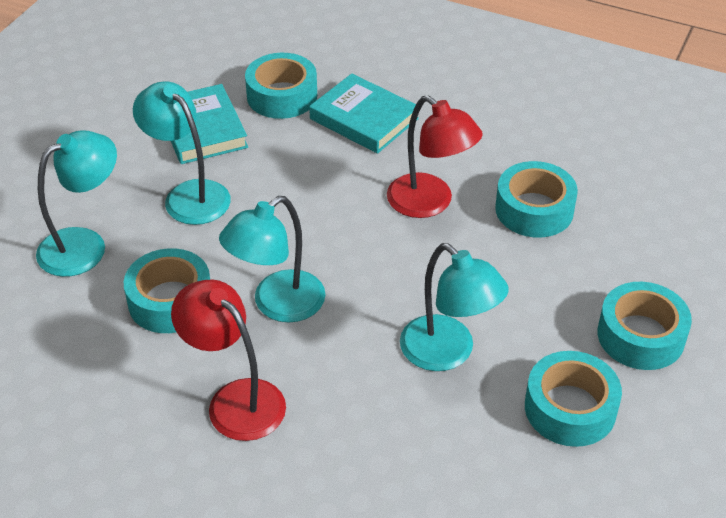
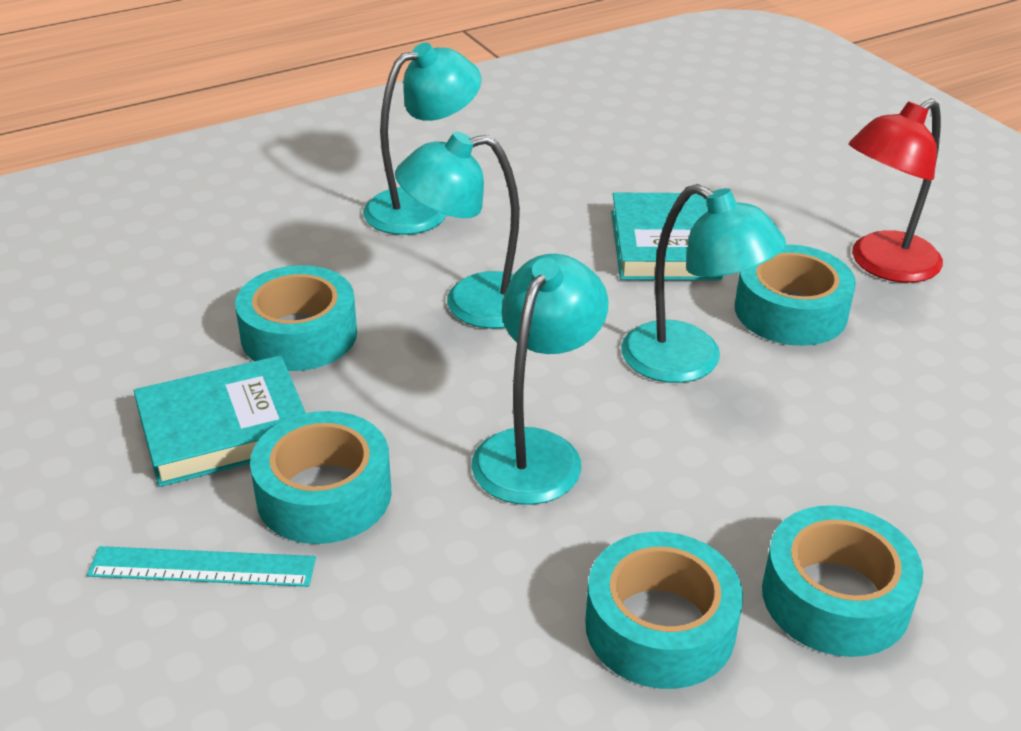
red lamp: 2 -> 1
turquoise ruler: 0 -> 1

